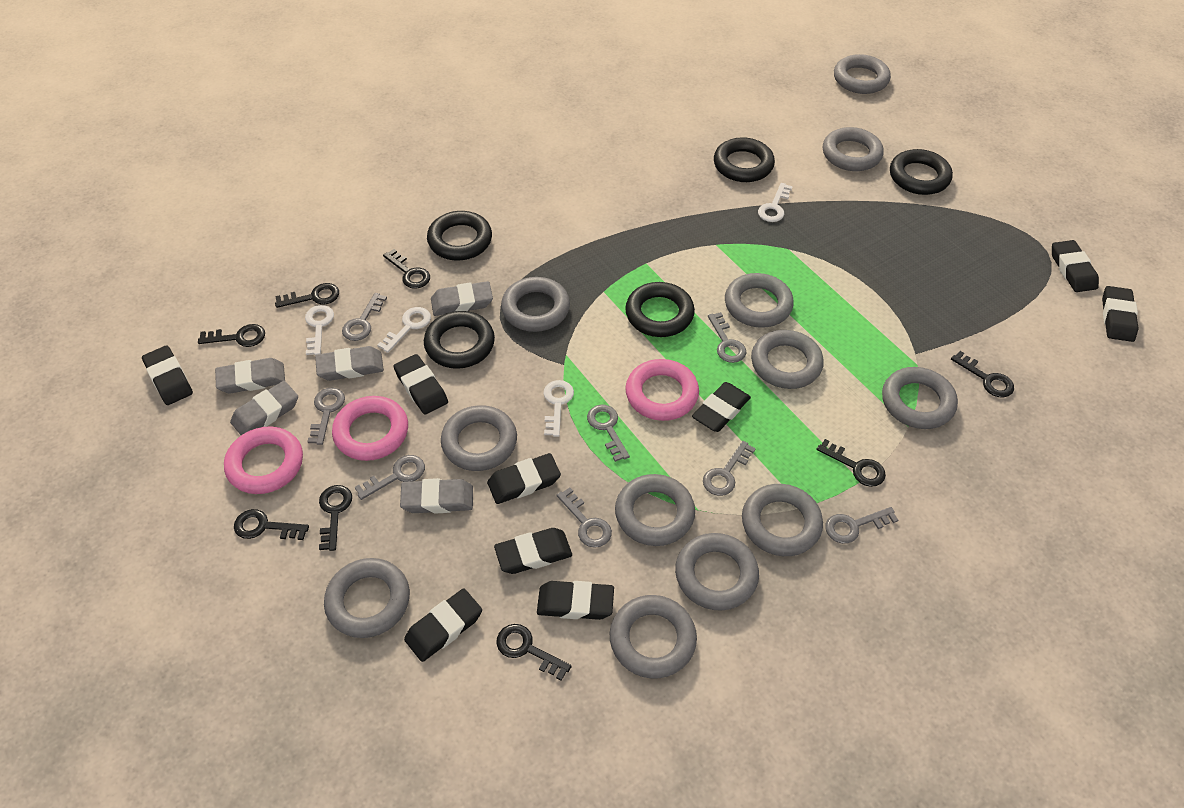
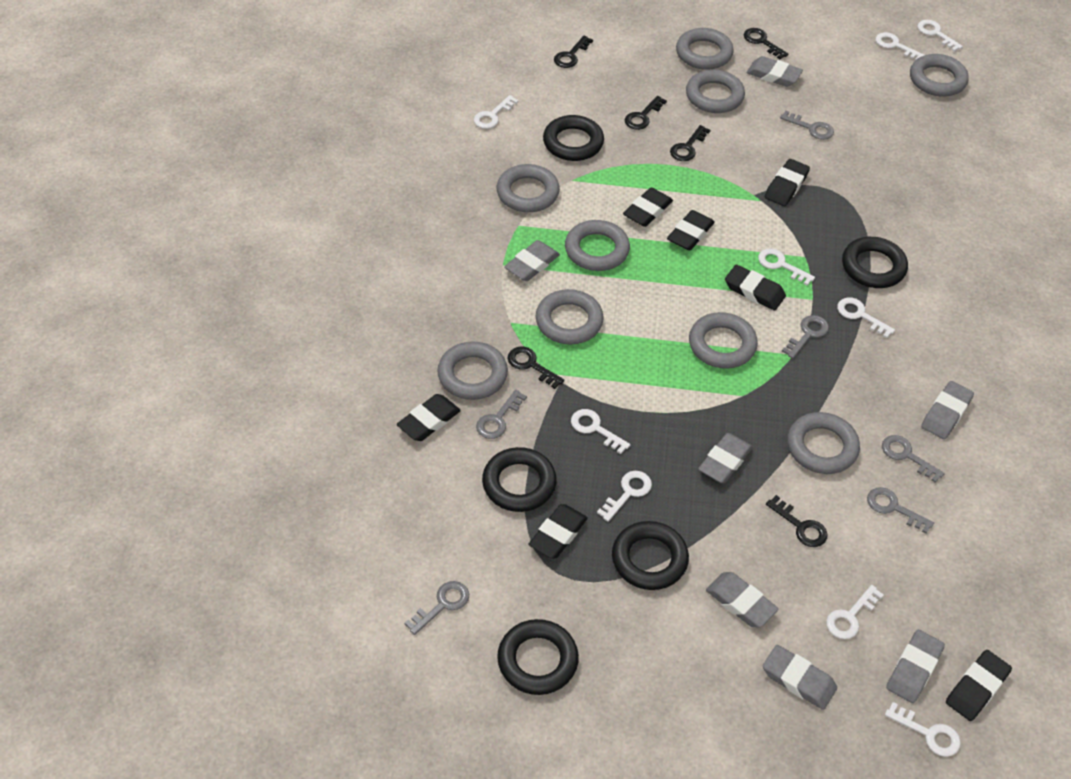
black eraser: 9 -> 7
black key: 8 -> 6
grey eraser: 5 -> 7
grey key: 8 -> 6
grey ring: 12 -> 9
pink ring: 3 -> 0
white key: 4 -> 9

